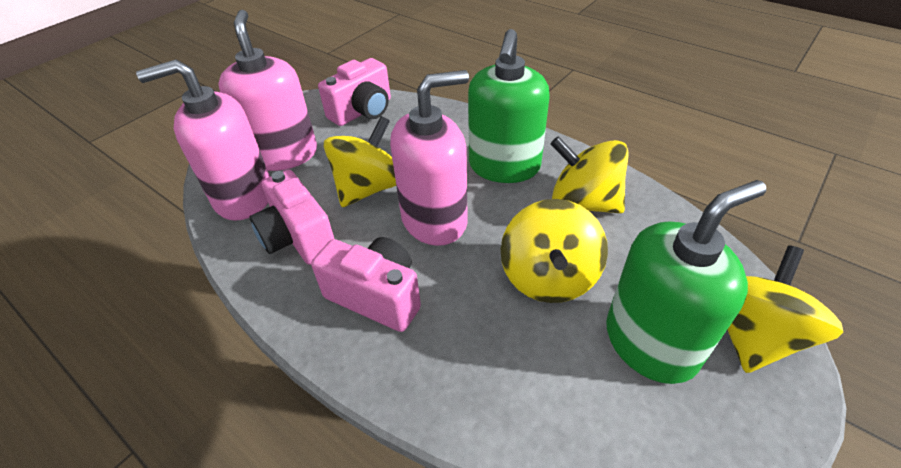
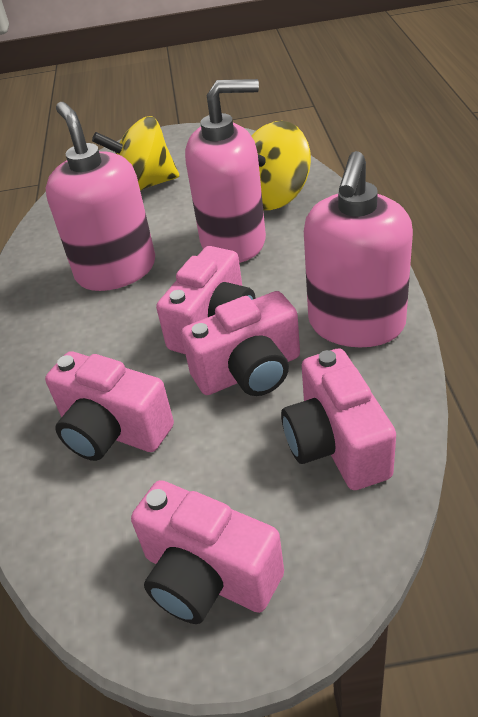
green soap dispenser: 2 -> 0
pink camera: 3 -> 5
yellow spinning top: 4 -> 2

